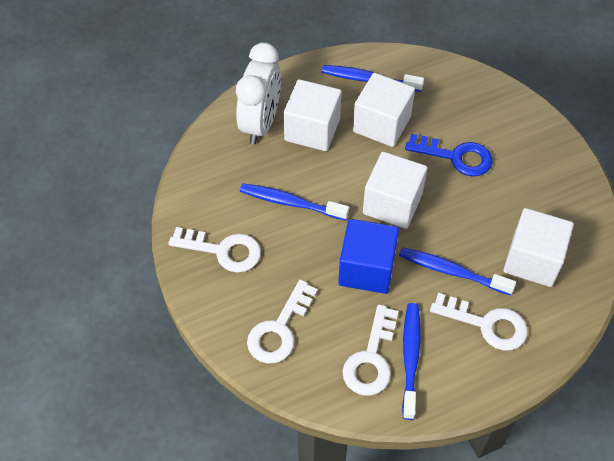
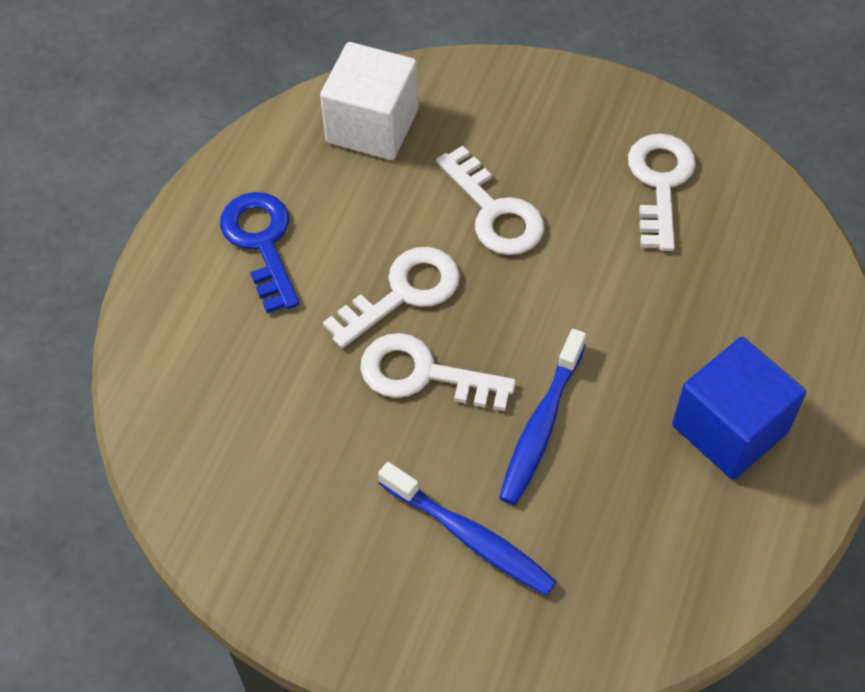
blue toothbrush: 4 -> 2
white clock: 1 -> 0
white cube: 4 -> 1

